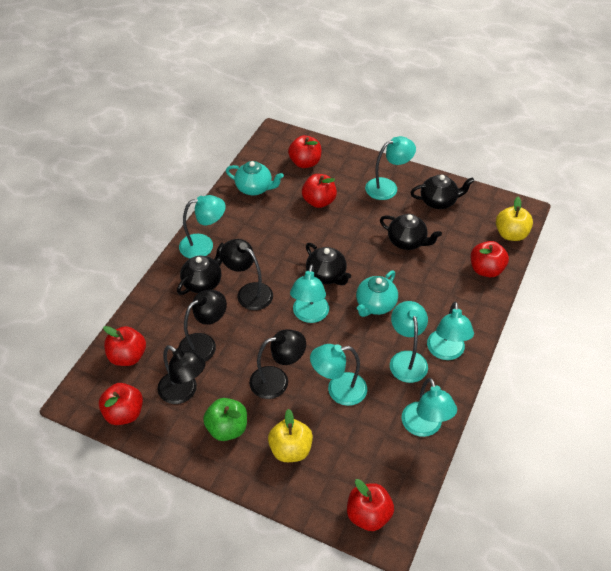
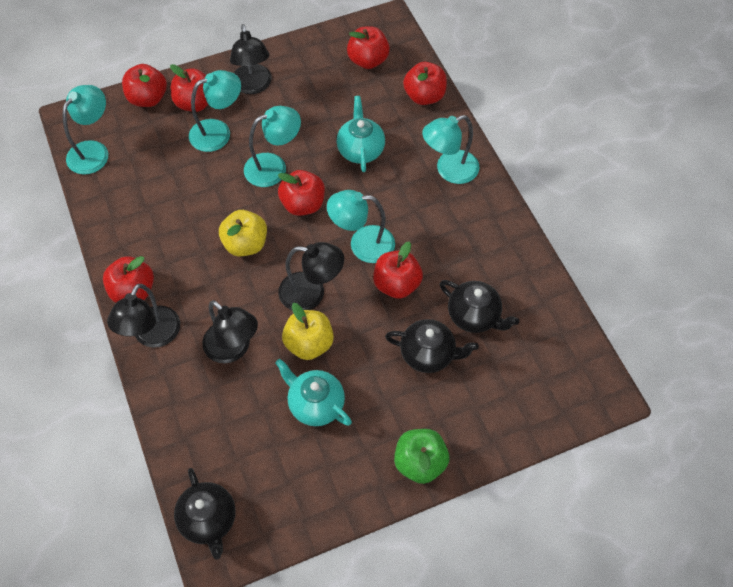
black teapot: 4 -> 3
red apple: 6 -> 7
turquoise lamp: 7 -> 5

